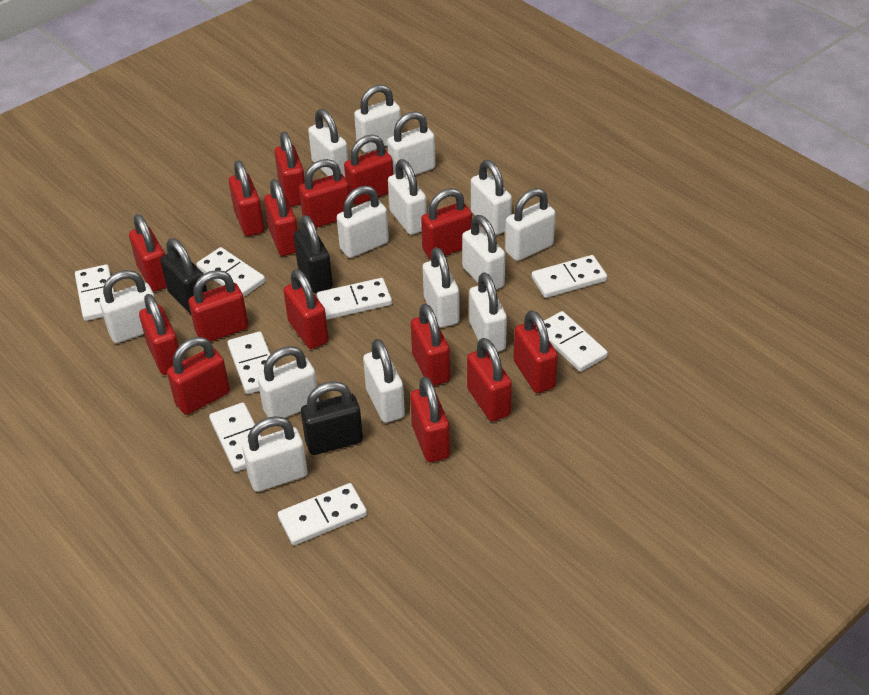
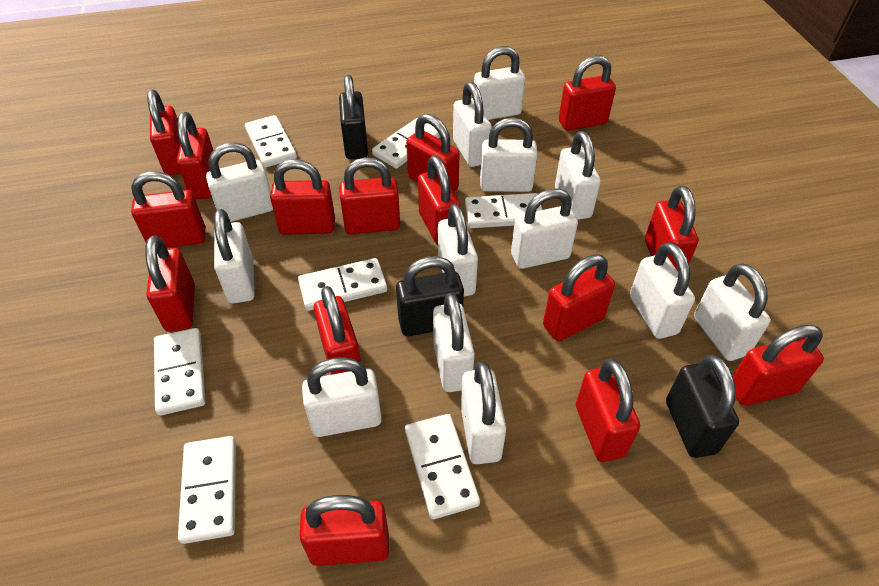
white domino: 8 -> 7
white padlock: 14 -> 13

